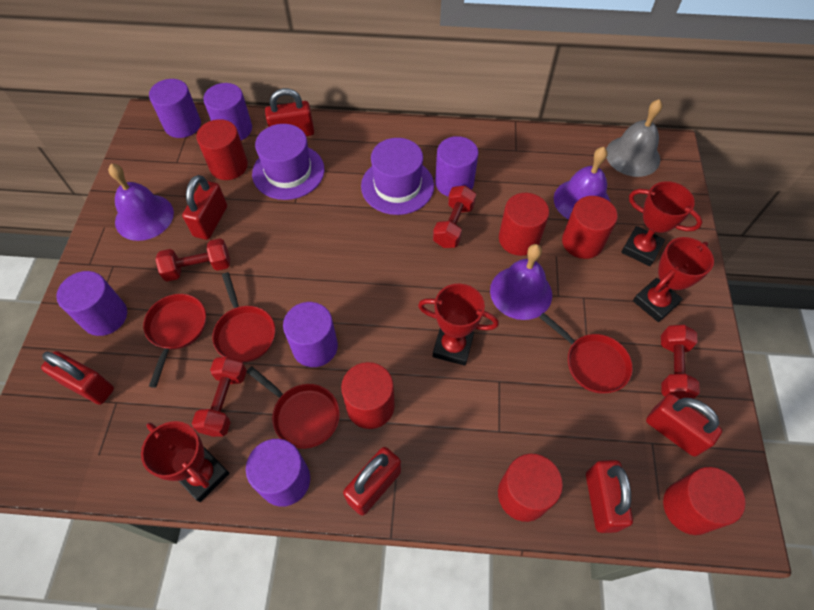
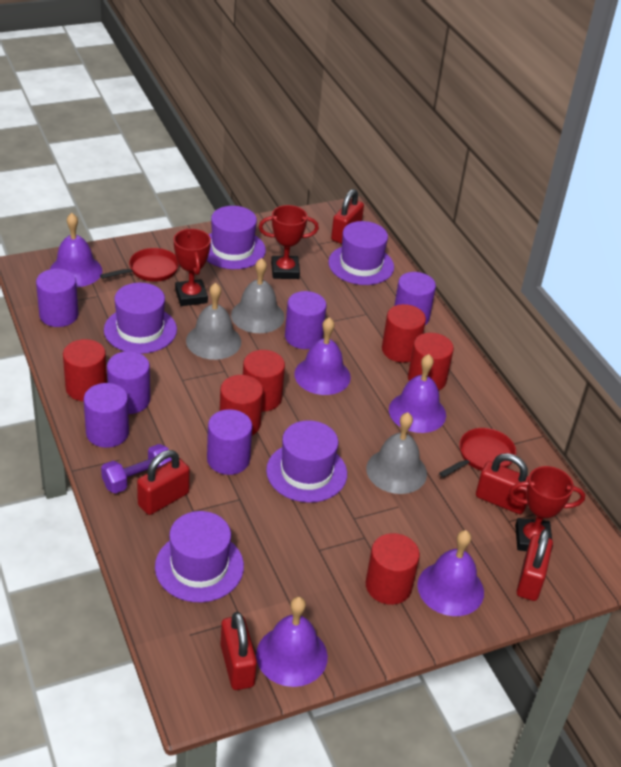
grey bell: 1 -> 3
purple bell: 3 -> 5
purple dumbbell: 0 -> 1
purple hat: 2 -> 5
red dumbbell: 4 -> 0
red padlock: 6 -> 5
red pan: 4 -> 2
red trophy: 4 -> 3

